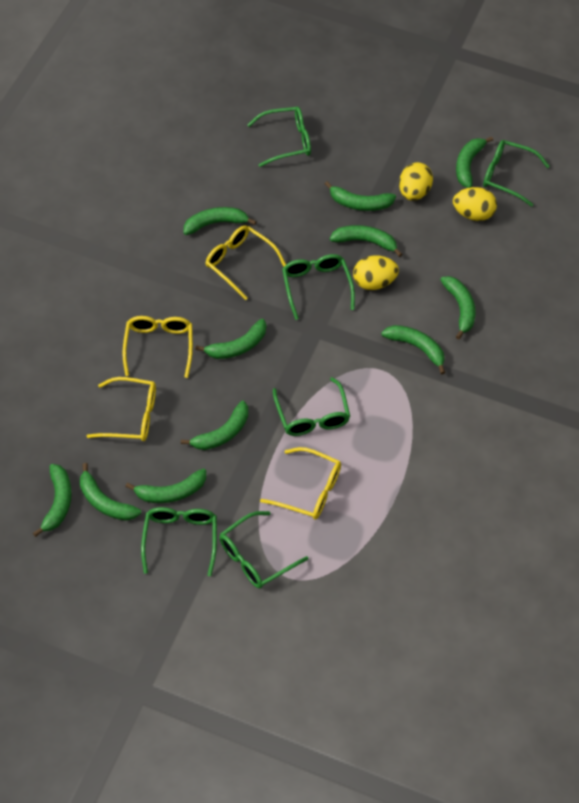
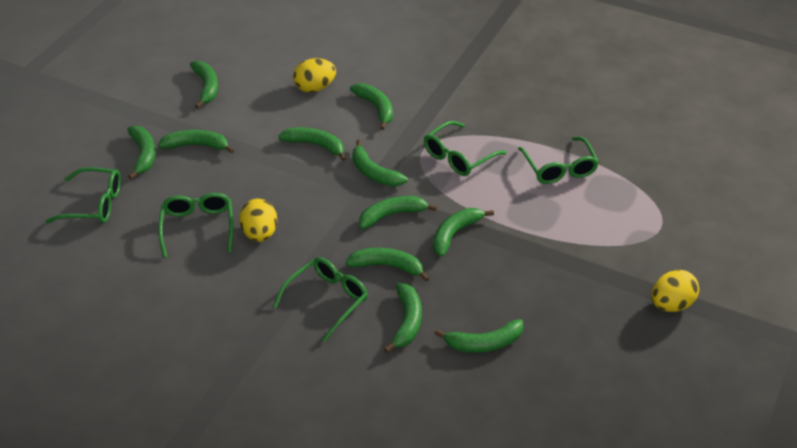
green glasses: 6 -> 5
yellow glasses: 4 -> 0

